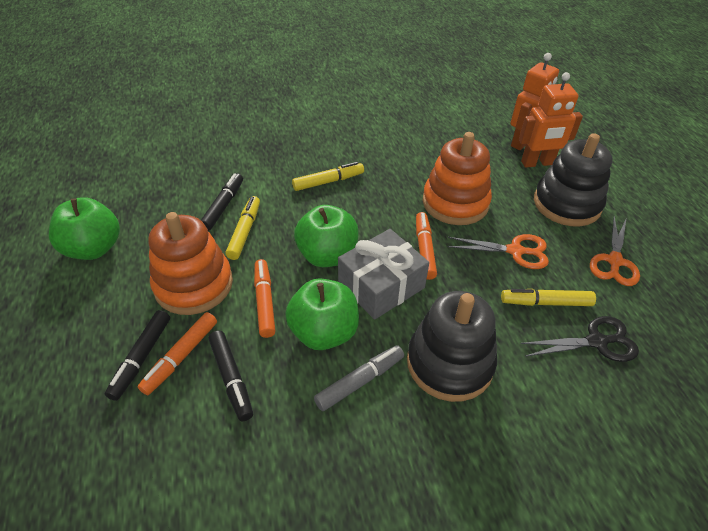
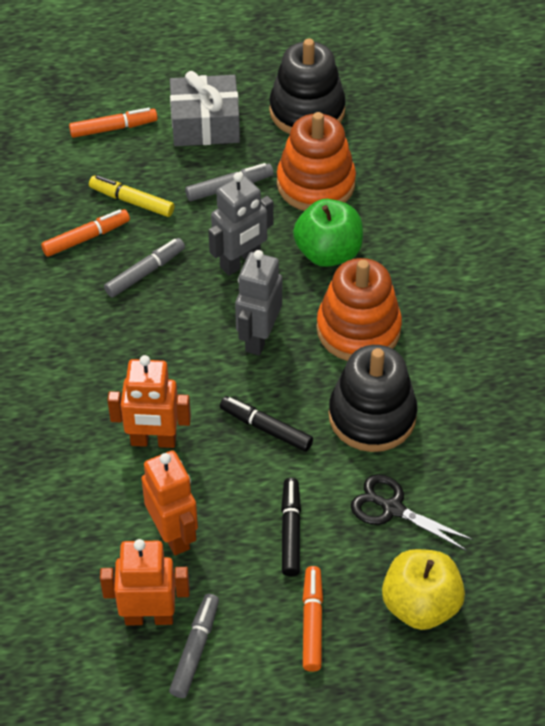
black marker: 3 -> 2
green apple: 3 -> 1
grey marker: 1 -> 3
grey robot: 0 -> 2
orange robot: 2 -> 3
orange scissors: 2 -> 0
yellow apple: 0 -> 1
yellow marker: 3 -> 1

